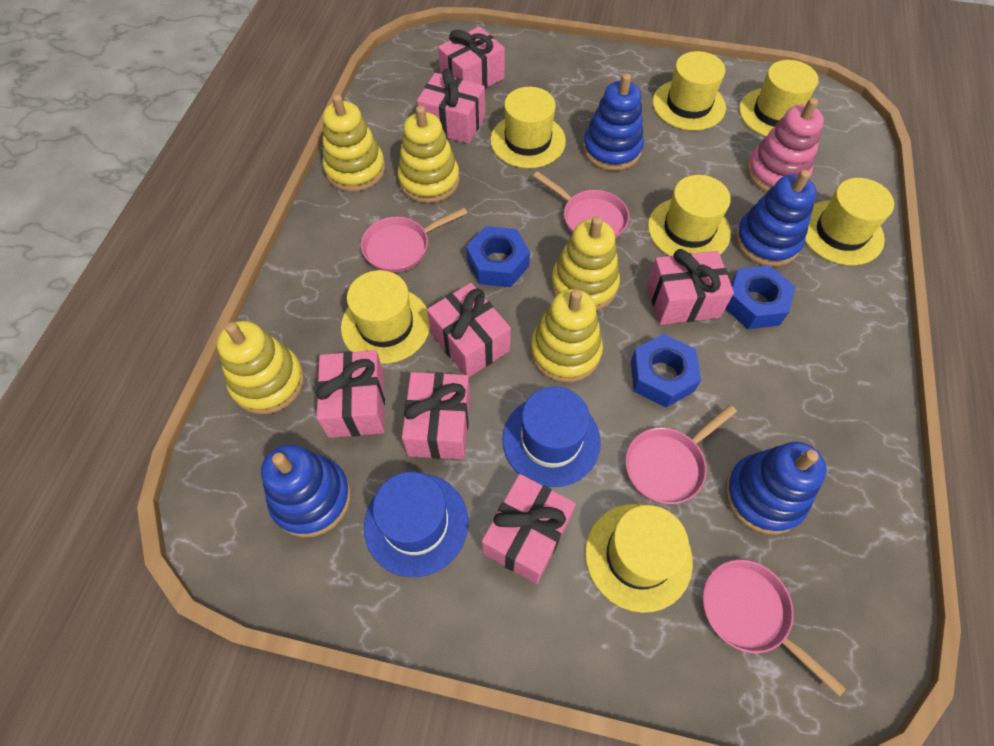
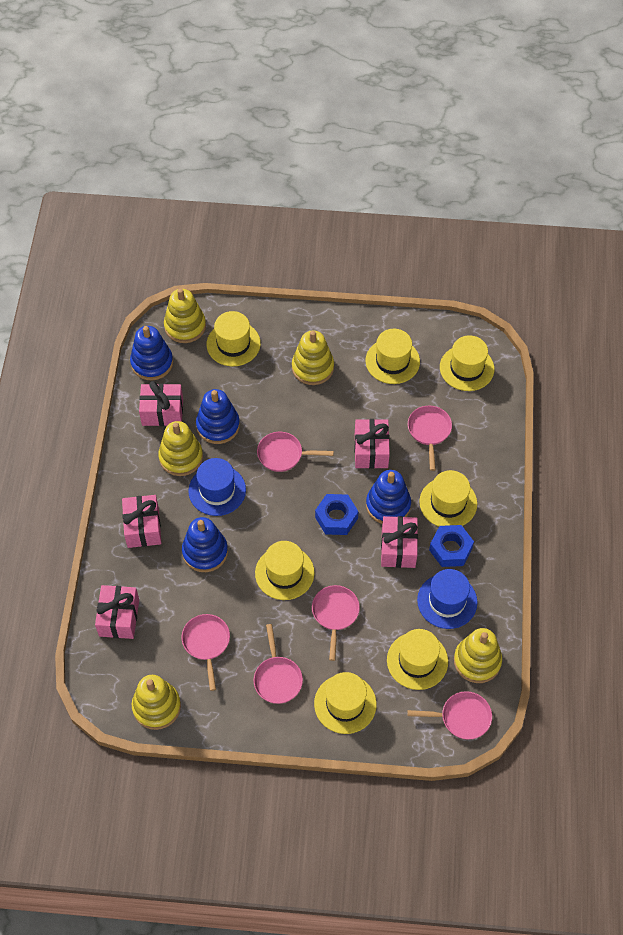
blue nut: 3 -> 2
pink gift: 7 -> 5
pink pan: 4 -> 6
pink stacking toy: 1 -> 0

